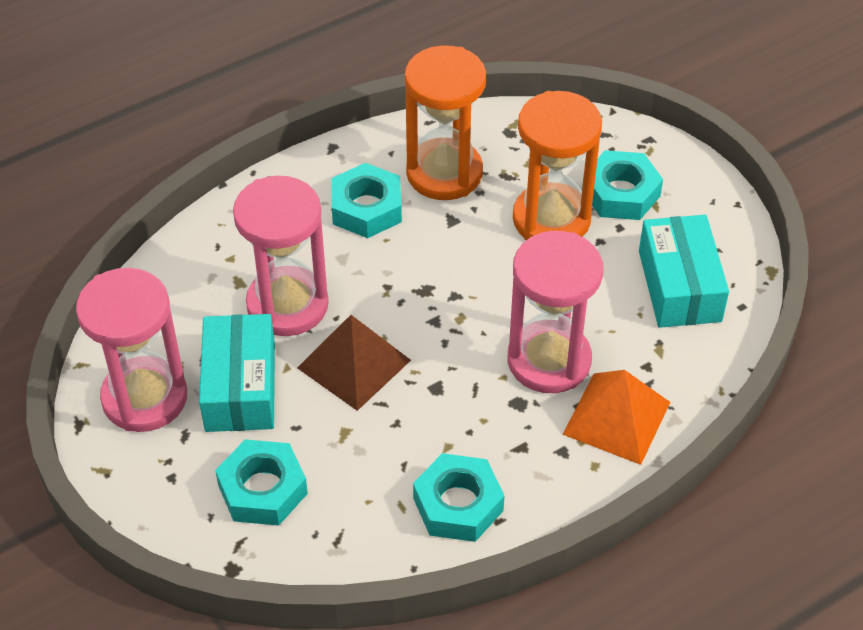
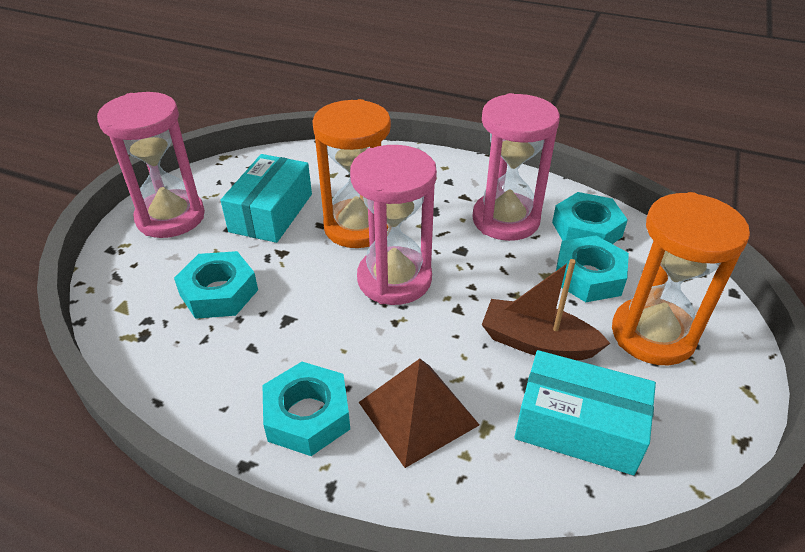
brown boat: 0 -> 1
orange pyramid: 1 -> 0

